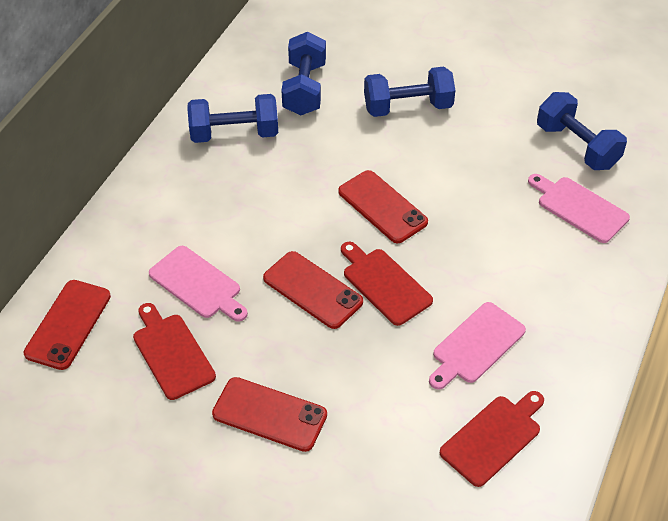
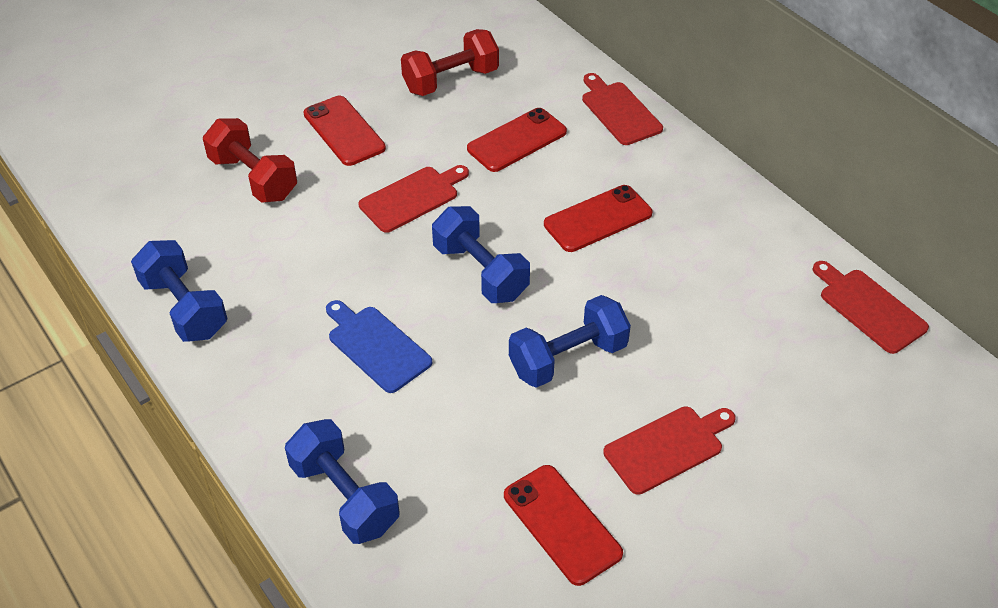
blue cutting board: 0 -> 1
pink cutting board: 3 -> 0
red cutting board: 3 -> 4
red dumbbell: 0 -> 2

